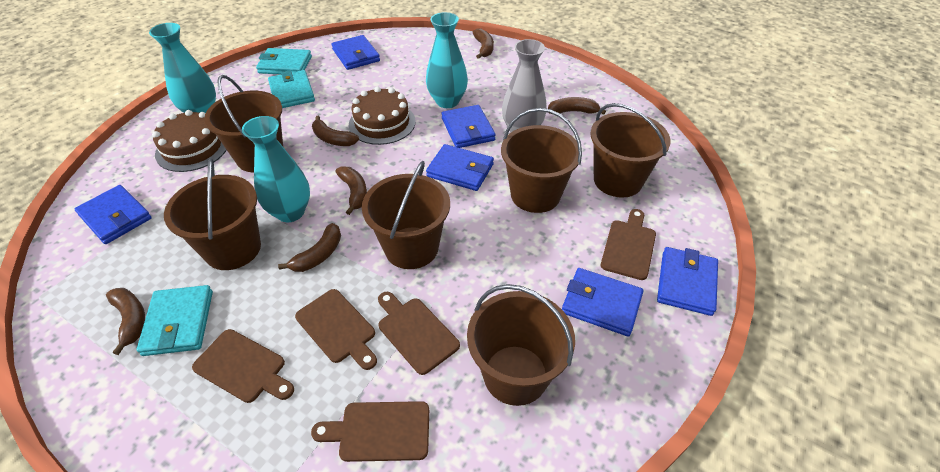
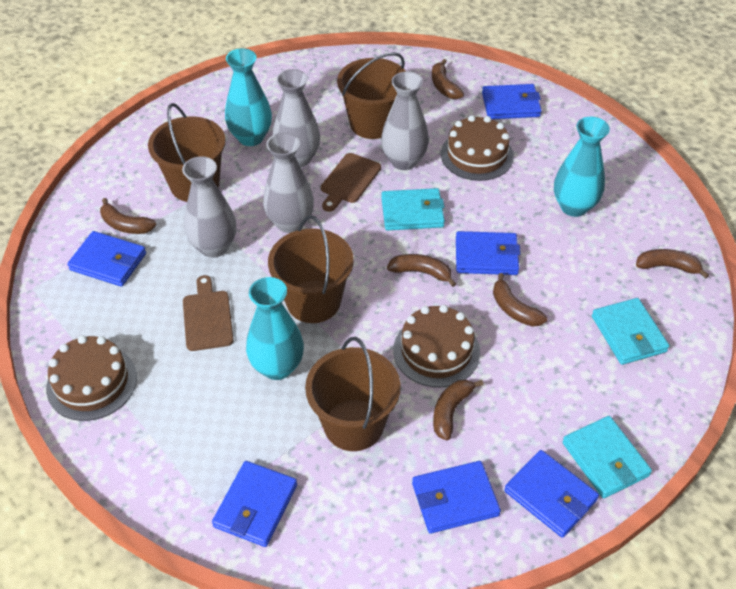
brown bucket: 6 -> 4
brown cake: 2 -> 3
brown cutting board: 5 -> 2
grey vase: 1 -> 4

